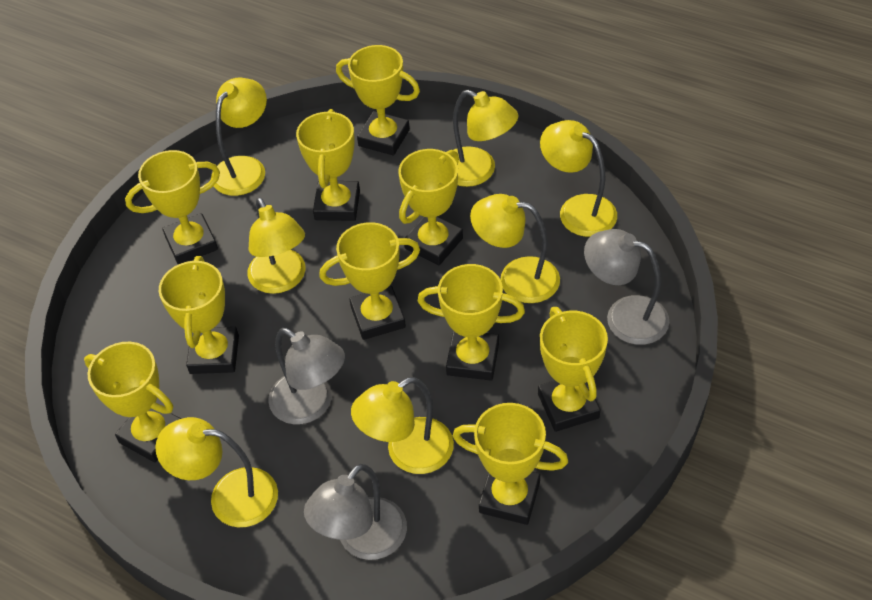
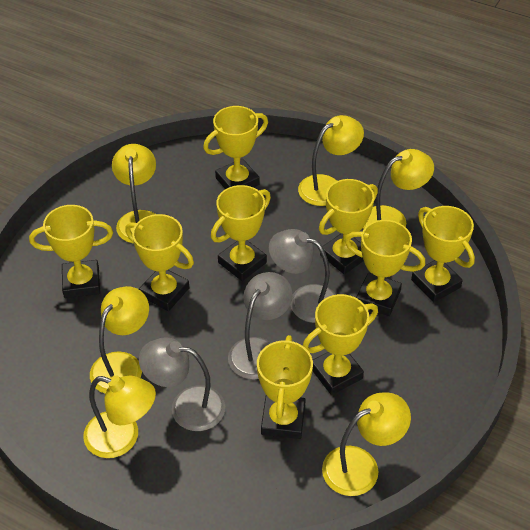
yellow lamp: 7 -> 6
yellow trophy: 10 -> 9

